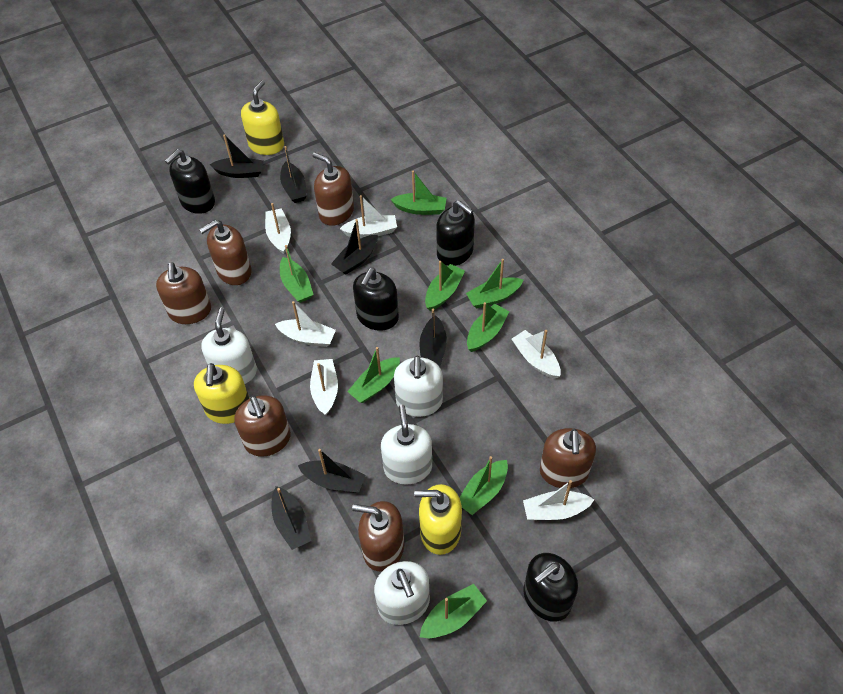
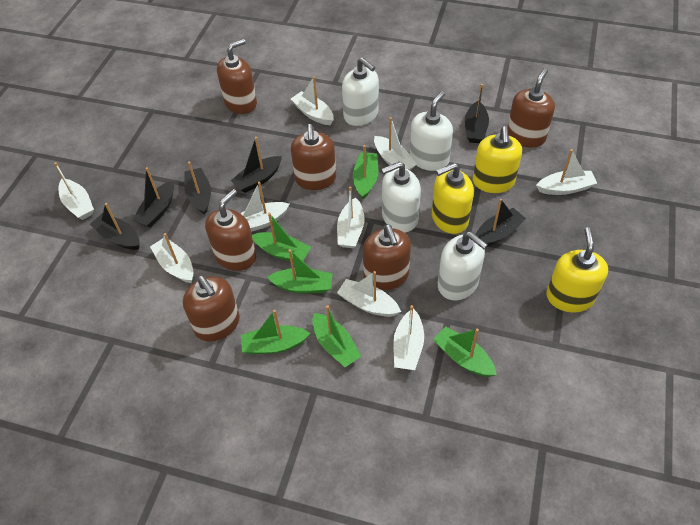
black soap dispenser: 4 -> 0
green boat: 8 -> 6
white boat: 6 -> 9

